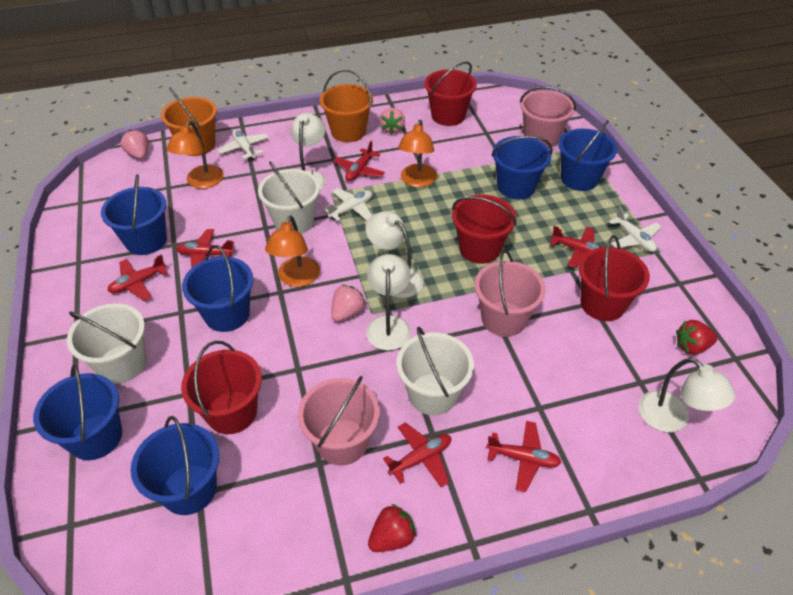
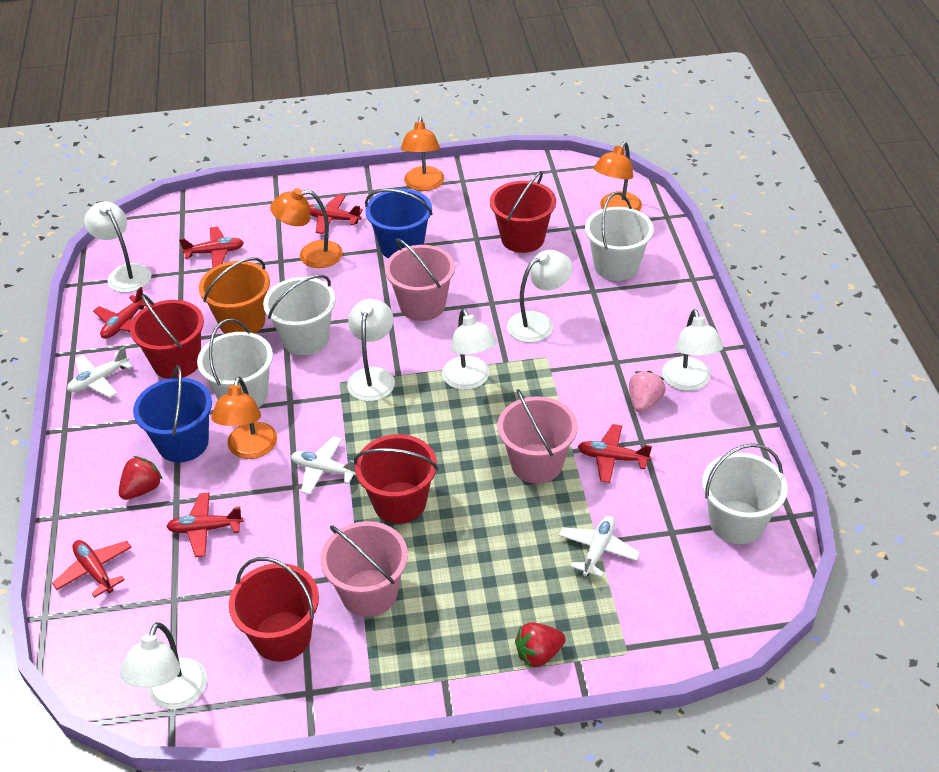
blue bucket: 6 -> 2
orange bucket: 2 -> 1
orange lamp: 3 -> 4
pink strawberry: 3 -> 1
white bucket: 3 -> 4
white lamp: 4 -> 6

